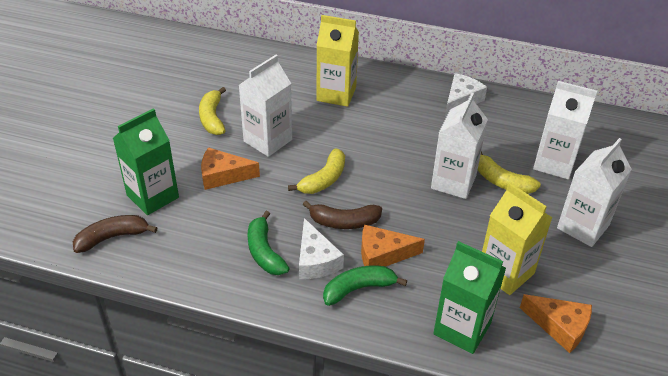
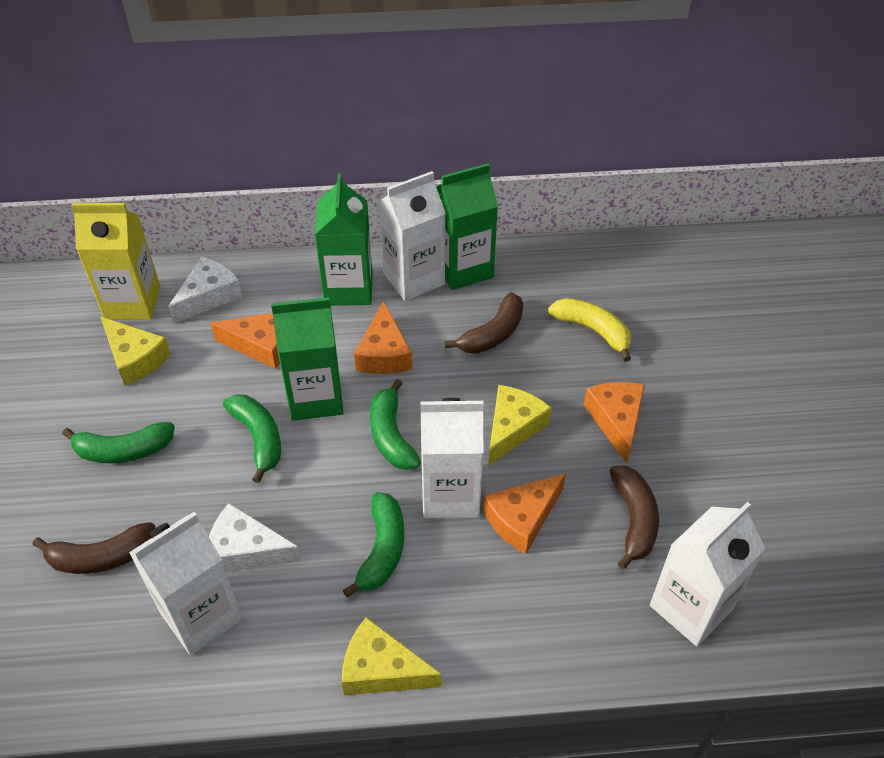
brown banana: 2 -> 3
green banana: 2 -> 4
green carton: 2 -> 3
orange cheese: 3 -> 4
yellow banana: 3 -> 1
yellow carton: 2 -> 1
yellow cheese: 0 -> 3

